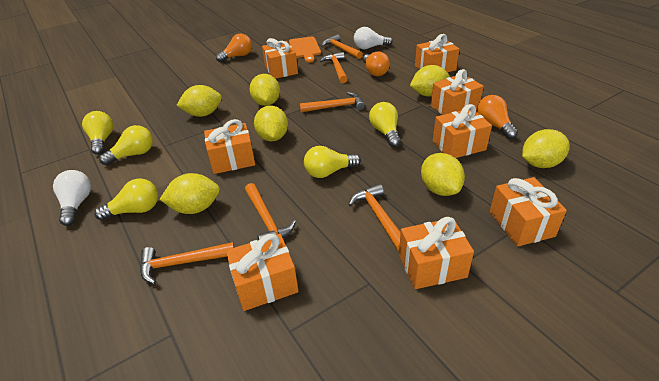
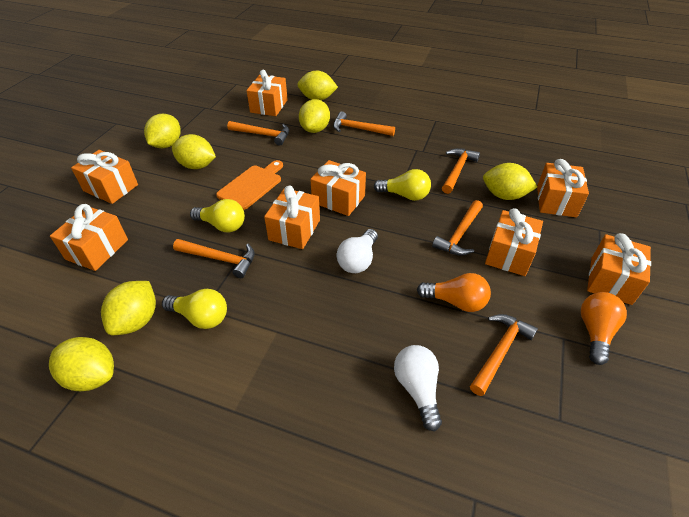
orange light bulb: 3 -> 2
yellow light bulb: 5 -> 3

